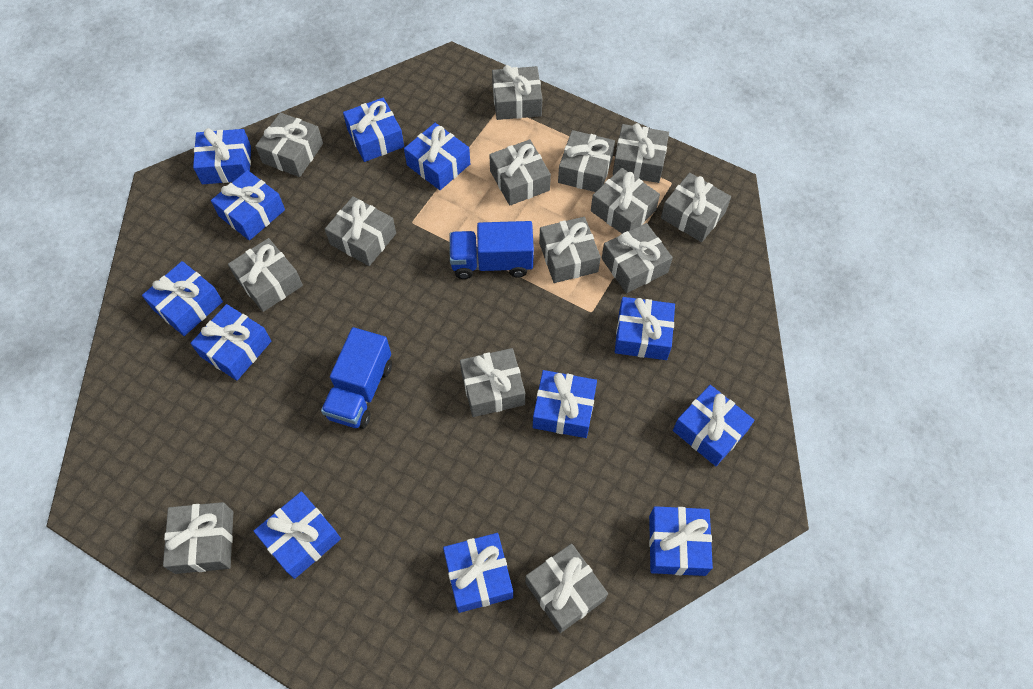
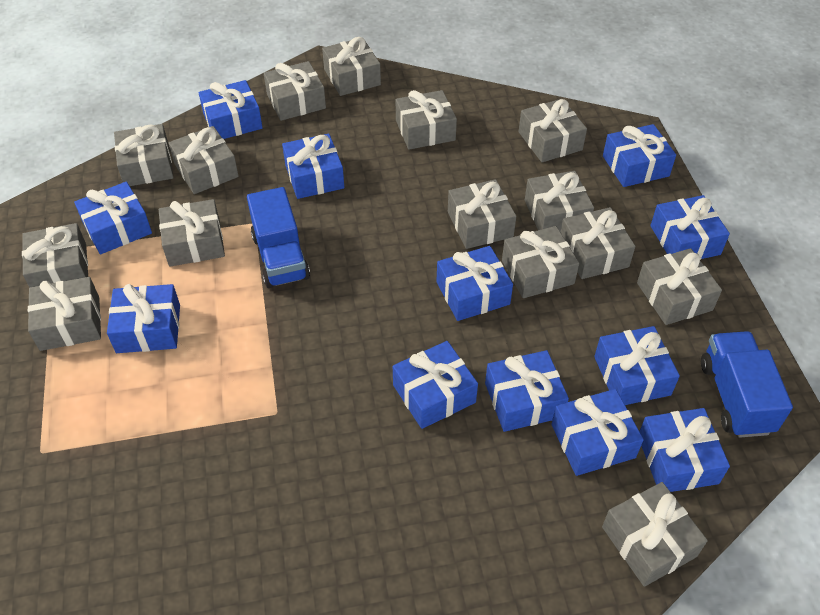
grey gift: 14 -> 15

